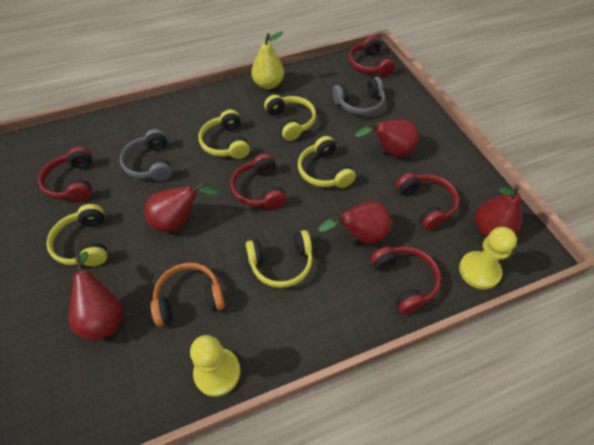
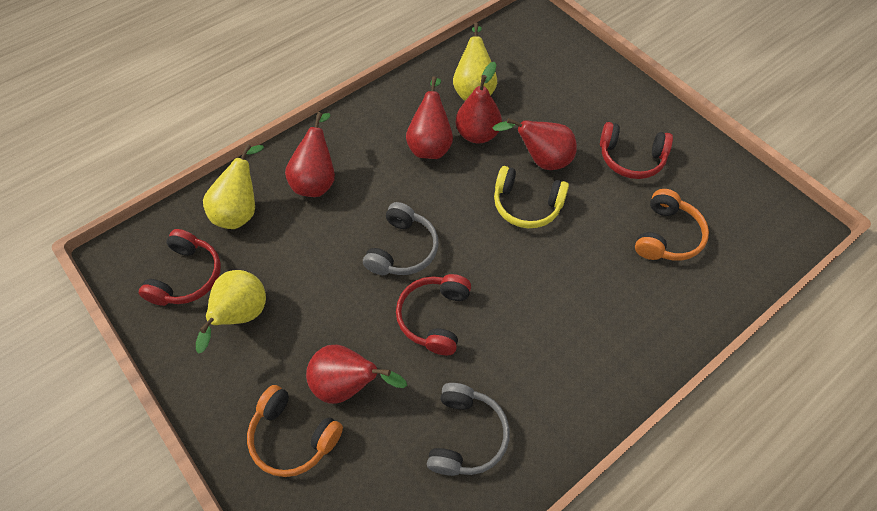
orange headphones: 1 -> 2
red headphones: 5 -> 3
yellow headphones: 5 -> 1
yellow pawn: 2 -> 0
yellow pear: 1 -> 3

